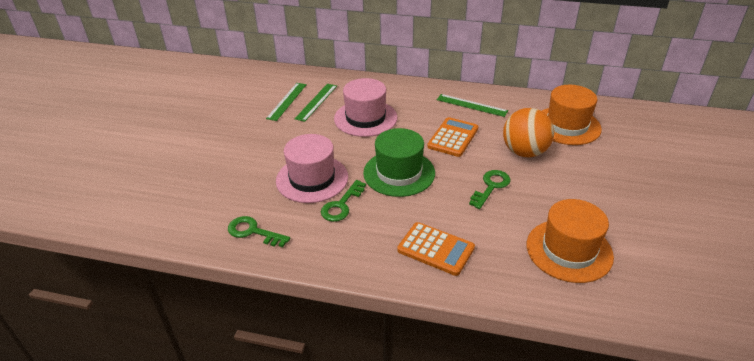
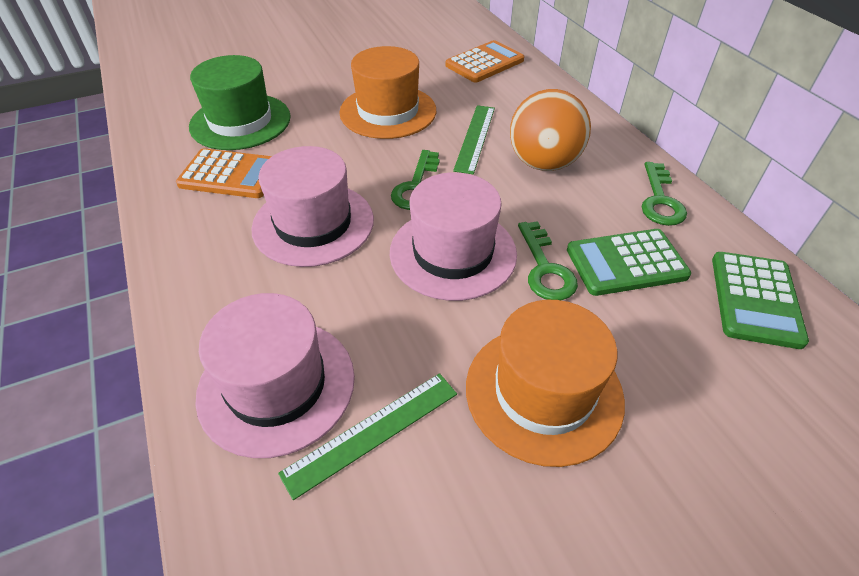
green calculator: 0 -> 2
green ruler: 3 -> 2
pink hat: 2 -> 3

